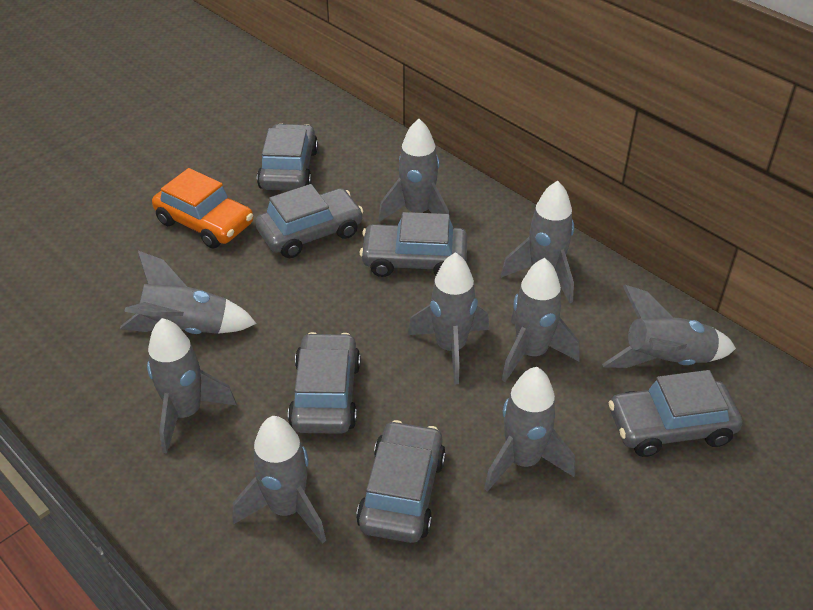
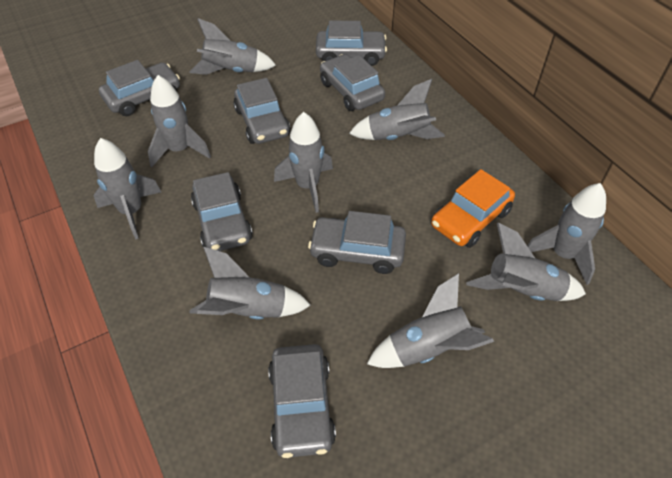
grey car: 6 -> 7

